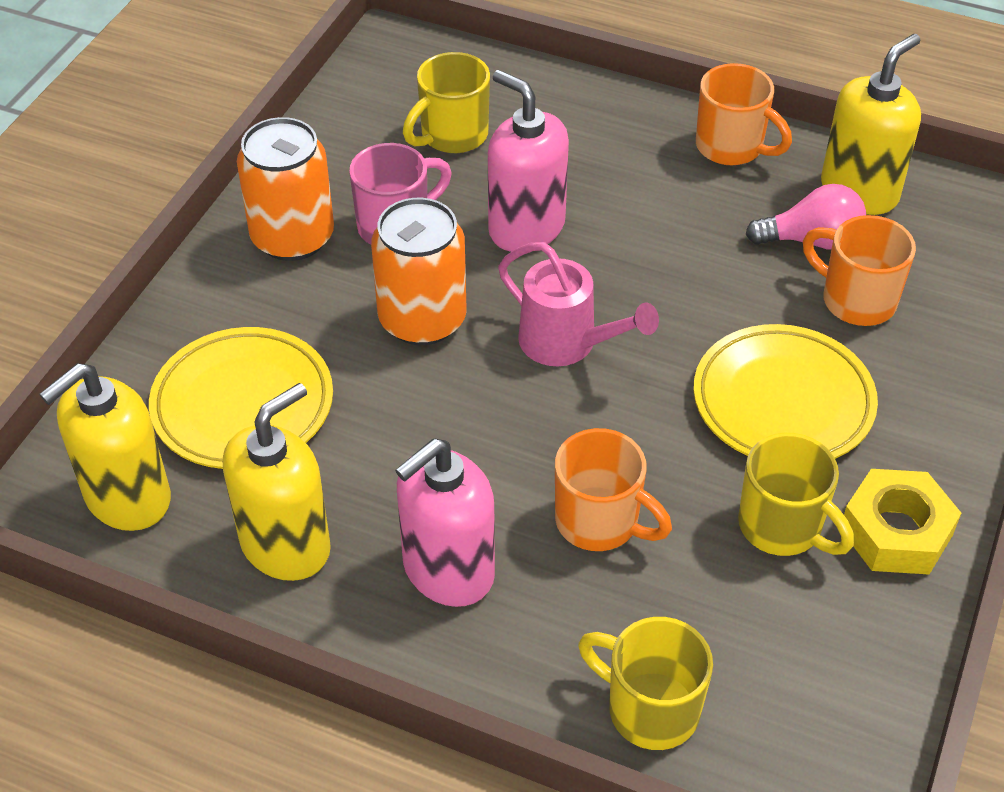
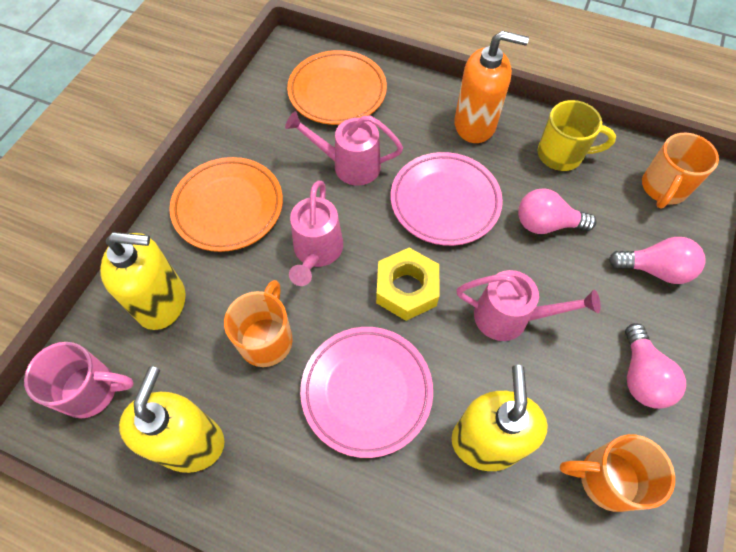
orange can: 2 -> 0
orange plate: 0 -> 2
orange soap dispenser: 0 -> 1
pink light bulb: 1 -> 3
pink plate: 0 -> 2
pink soap dispenser: 2 -> 0
pink watering can: 1 -> 3
yellow mug: 3 -> 1
yellow plate: 2 -> 0

